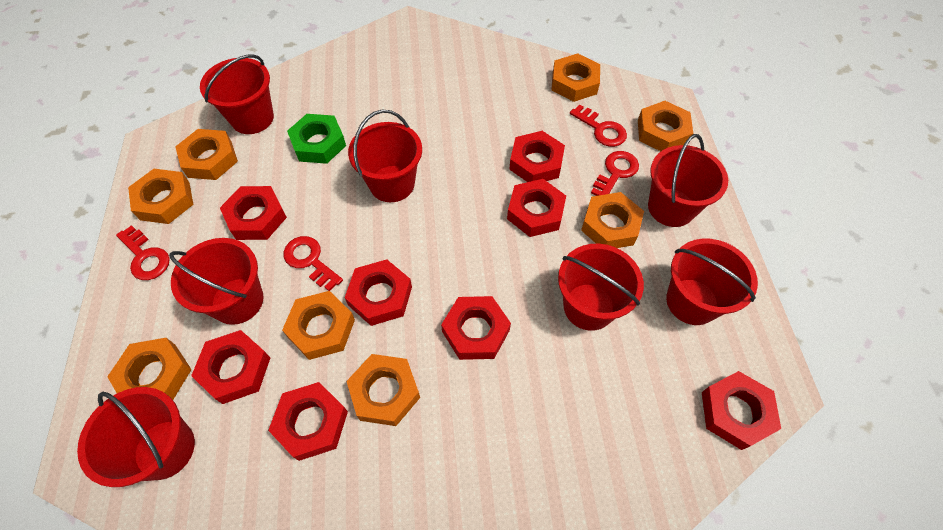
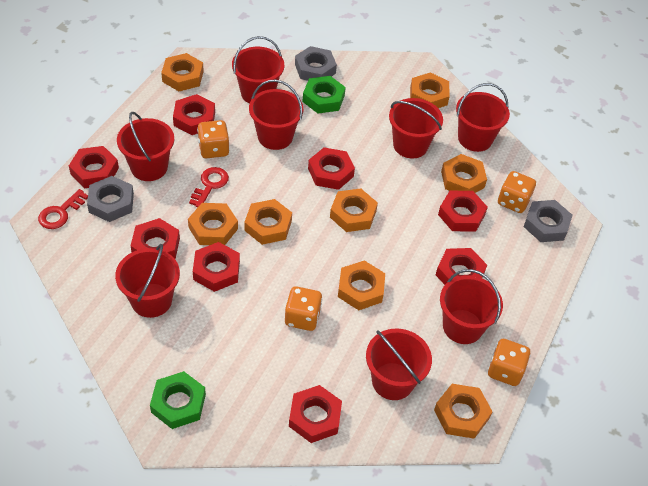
green nut: 1 -> 2
grey nut: 0 -> 3
orange dice: 0 -> 4
red bucket: 7 -> 8
red key: 4 -> 2

